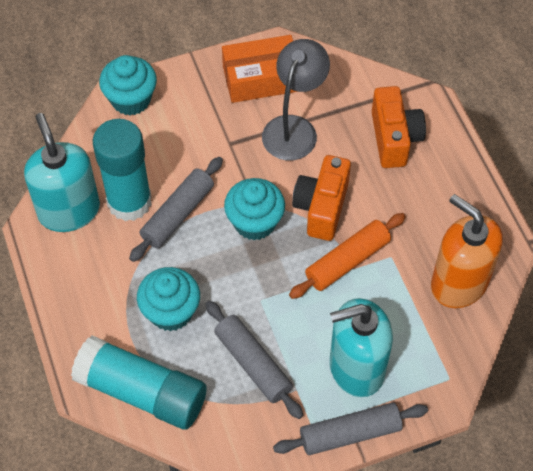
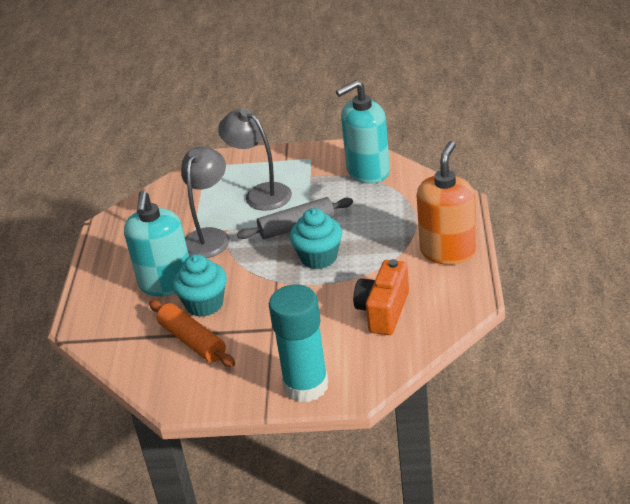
grey lamp: 1 -> 2
grey rolling pin: 3 -> 1
orange box: 1 -> 0
orange camera: 2 -> 1
turquoise cupcake: 3 -> 2
turquoise glue stick: 2 -> 1

